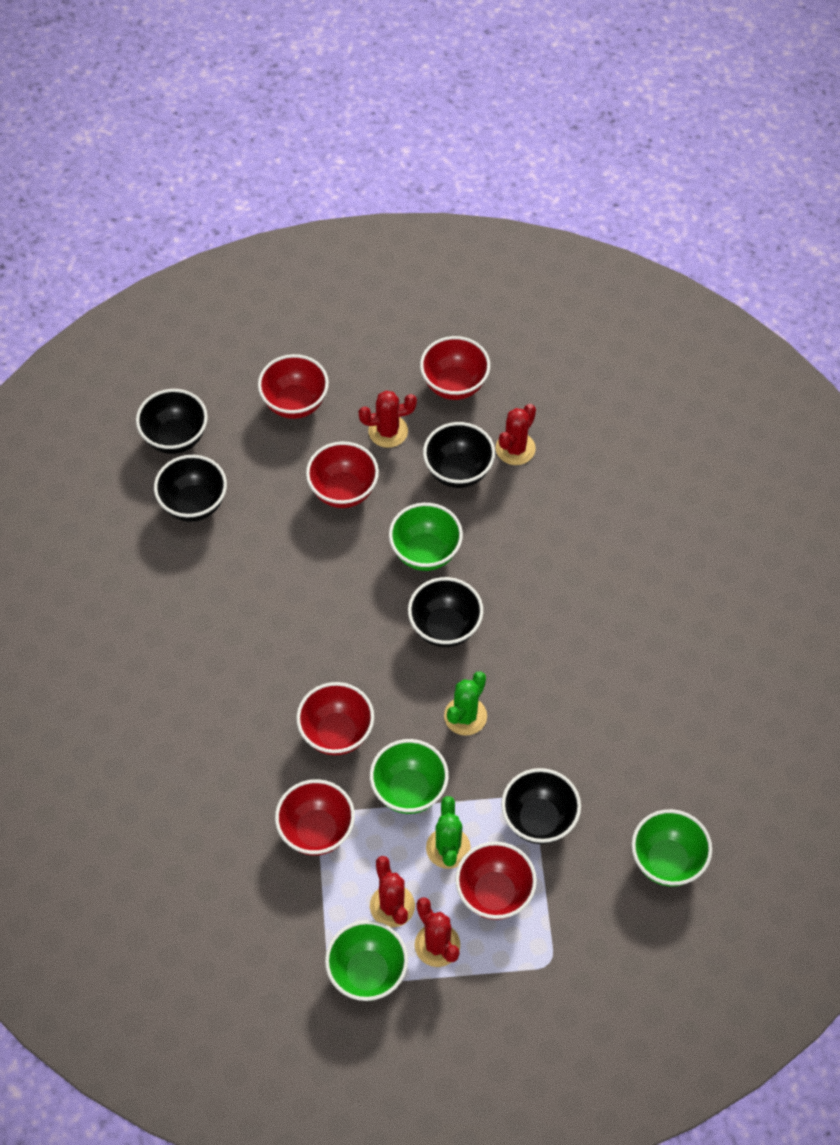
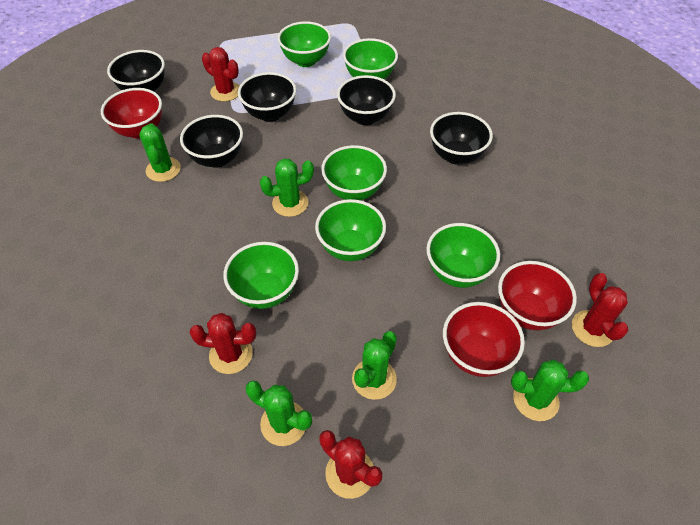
green bowl: 4 -> 6
green cactus: 2 -> 5
red bowl: 6 -> 3

